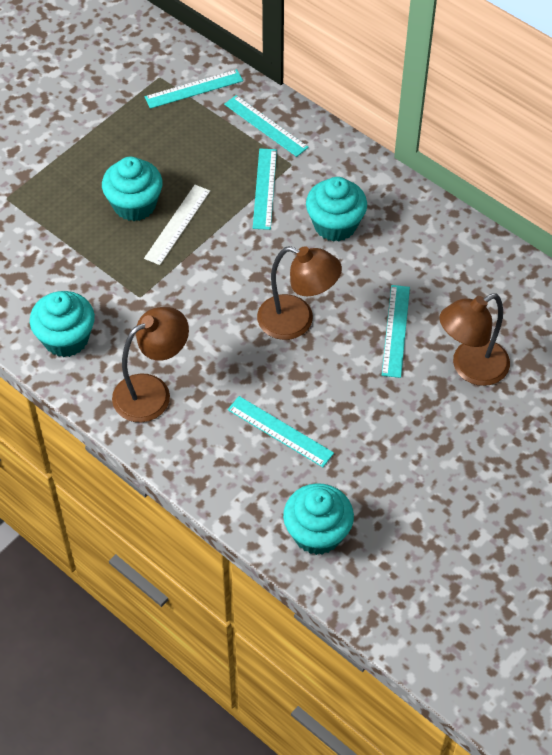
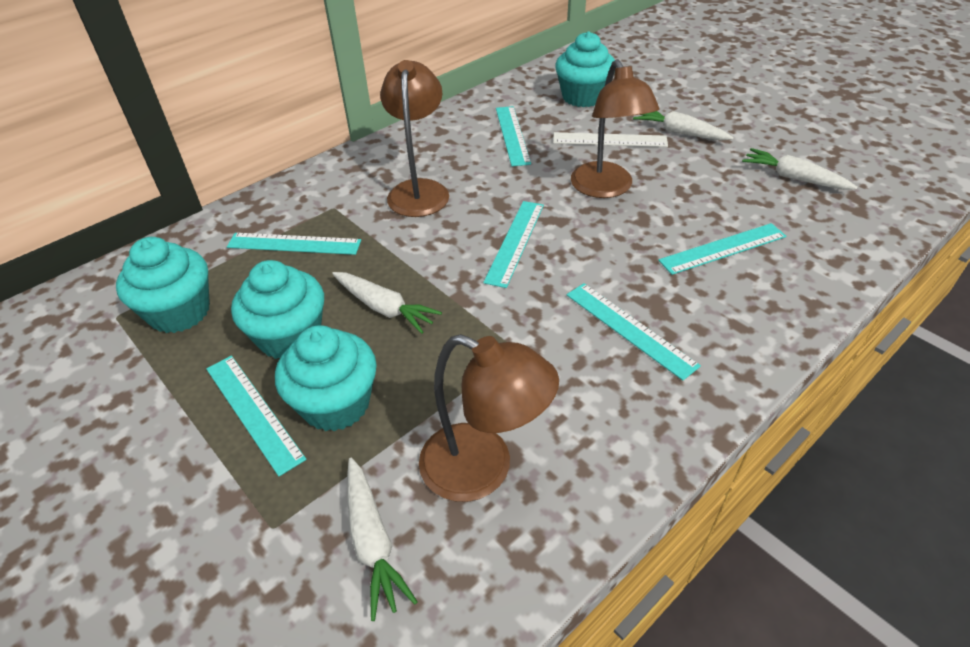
turquoise ruler: 5 -> 6
white carrot: 0 -> 4

